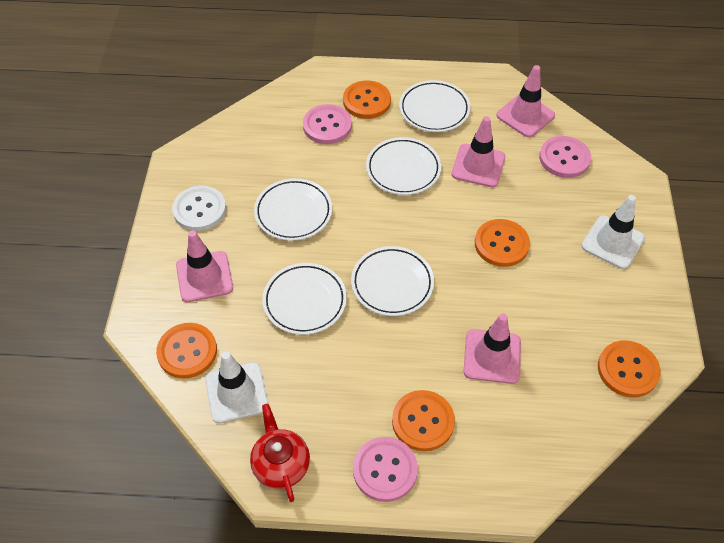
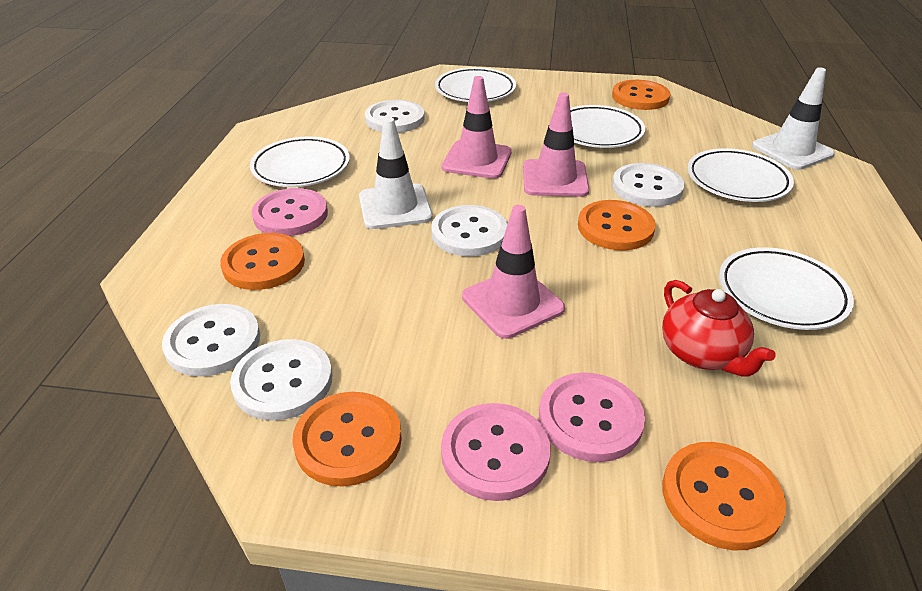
pink traffic cone: 4 -> 3
white button: 1 -> 5

